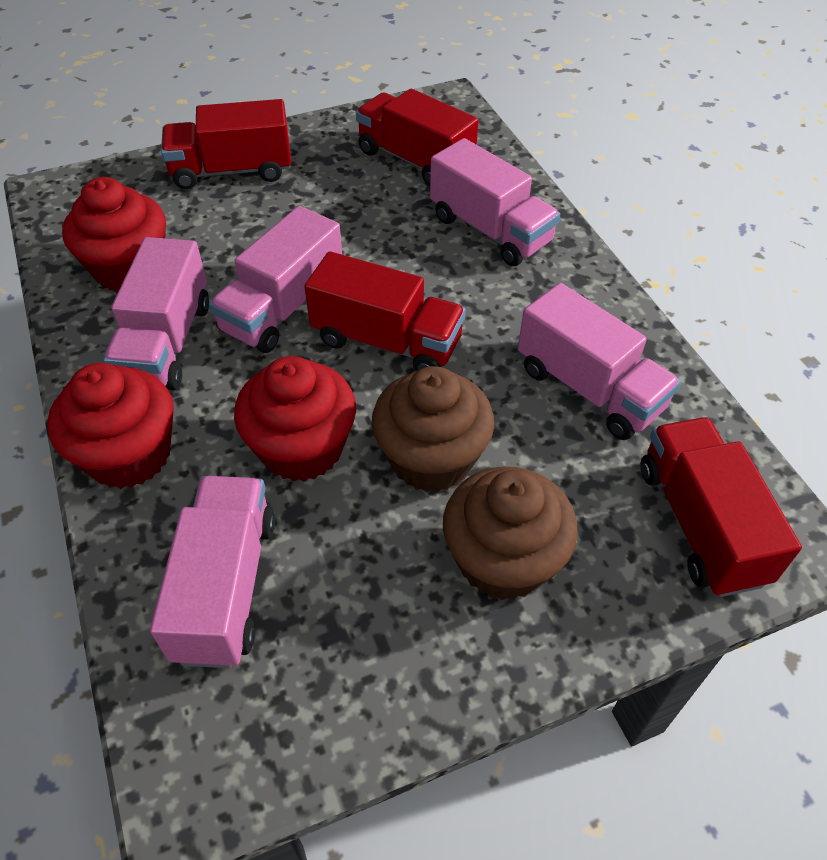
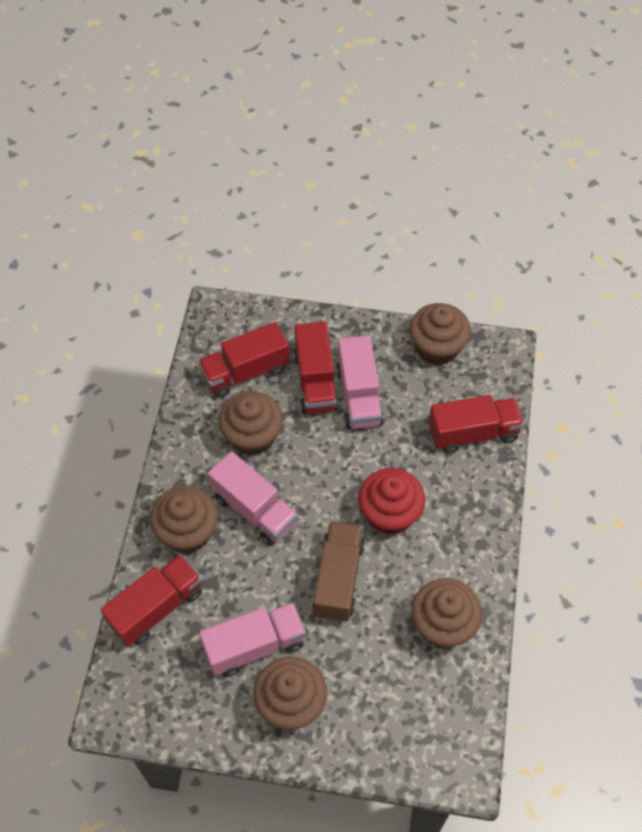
brown cupcake: 2 -> 5
brown truck: 0 -> 1
pink truck: 5 -> 3
red cupcake: 3 -> 1

